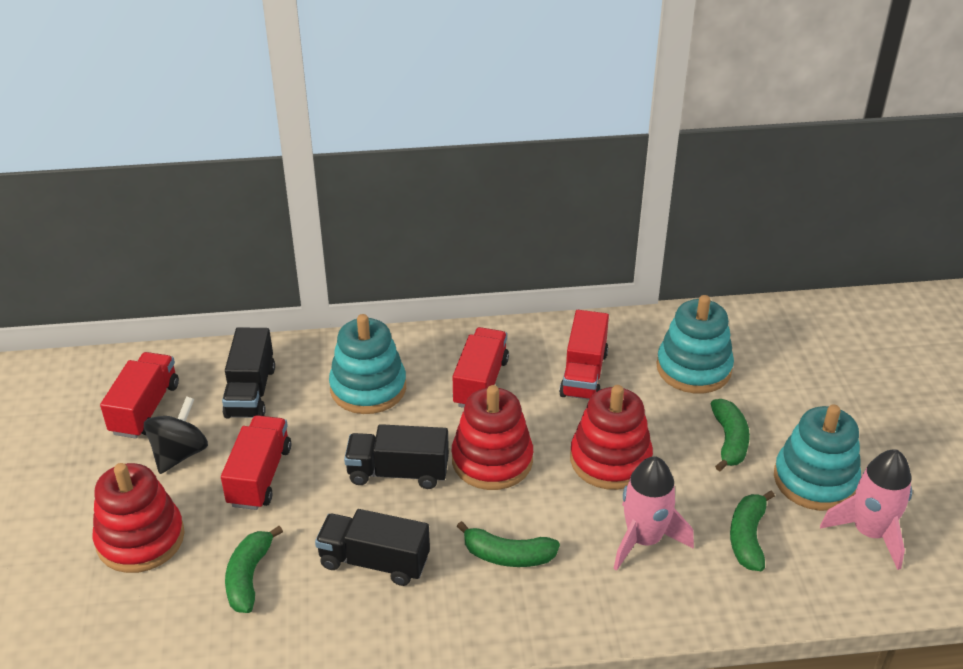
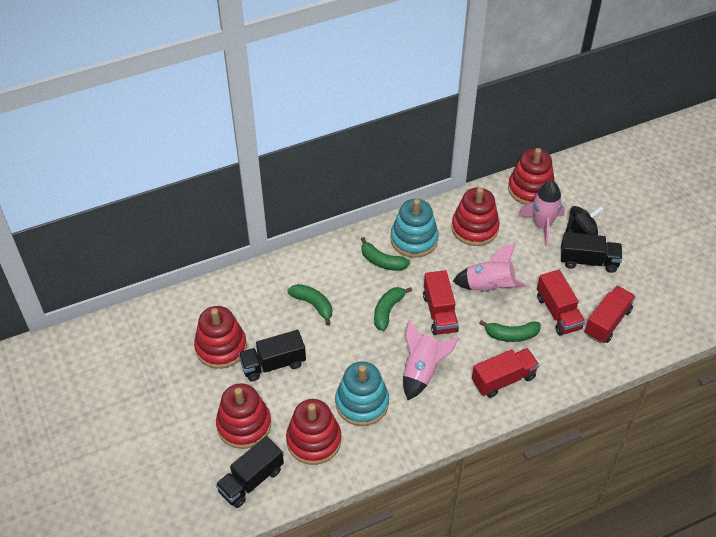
pink rocket: 2 -> 3
red stacking toy: 3 -> 5
turquoise stacking toy: 3 -> 2

